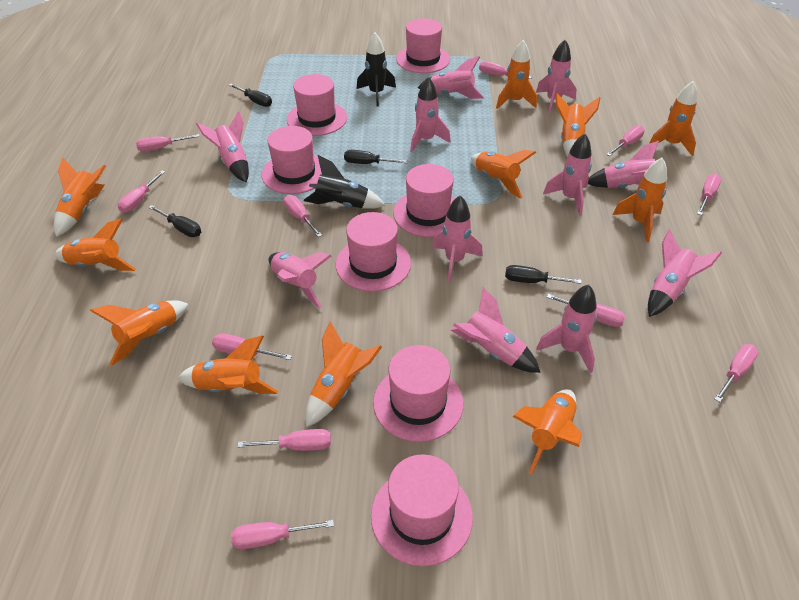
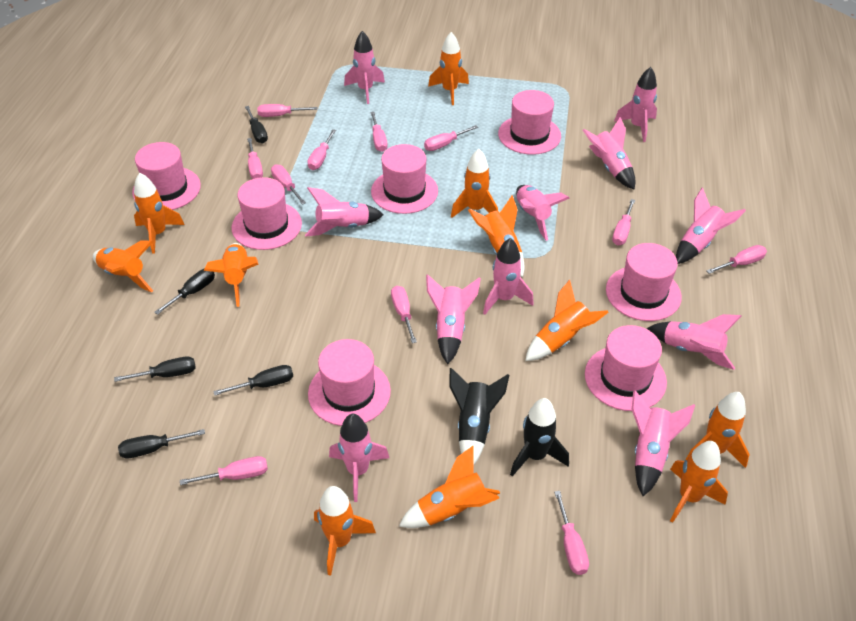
black screwdriver: 4 -> 5

